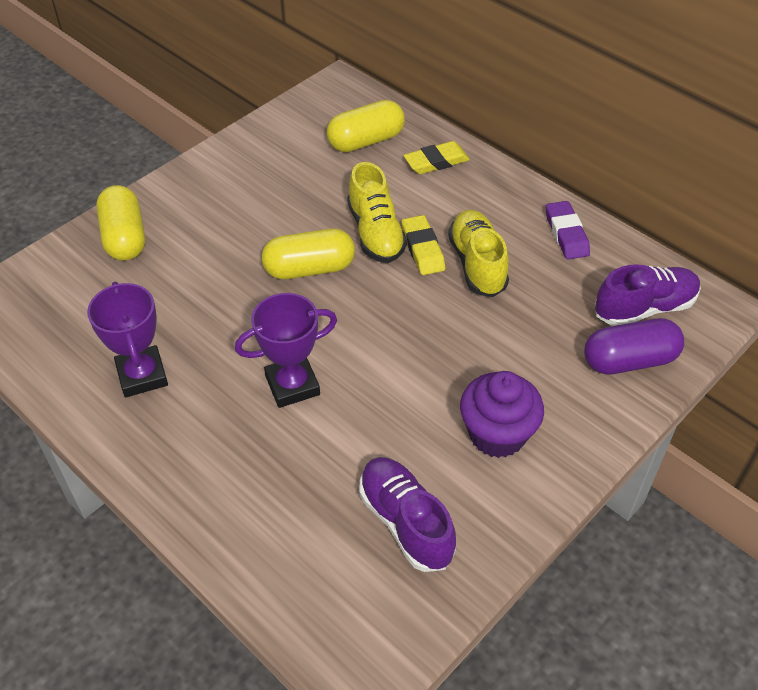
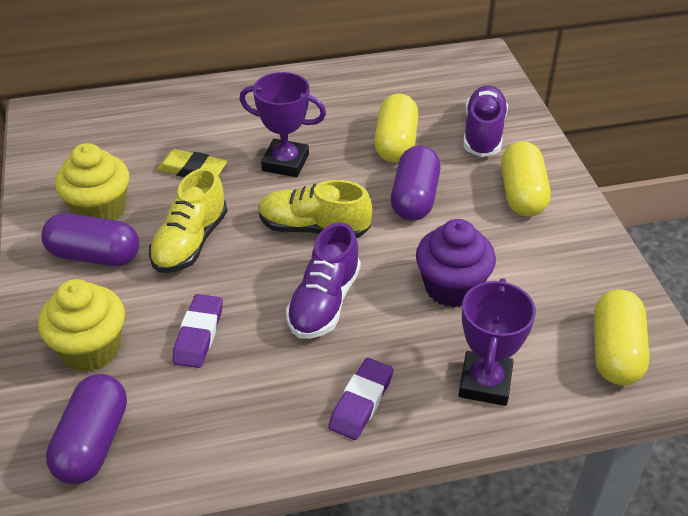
purple capsule: 1 -> 3
purple eraser: 1 -> 2
yellow cupcake: 0 -> 2
yellow eraser: 2 -> 1

